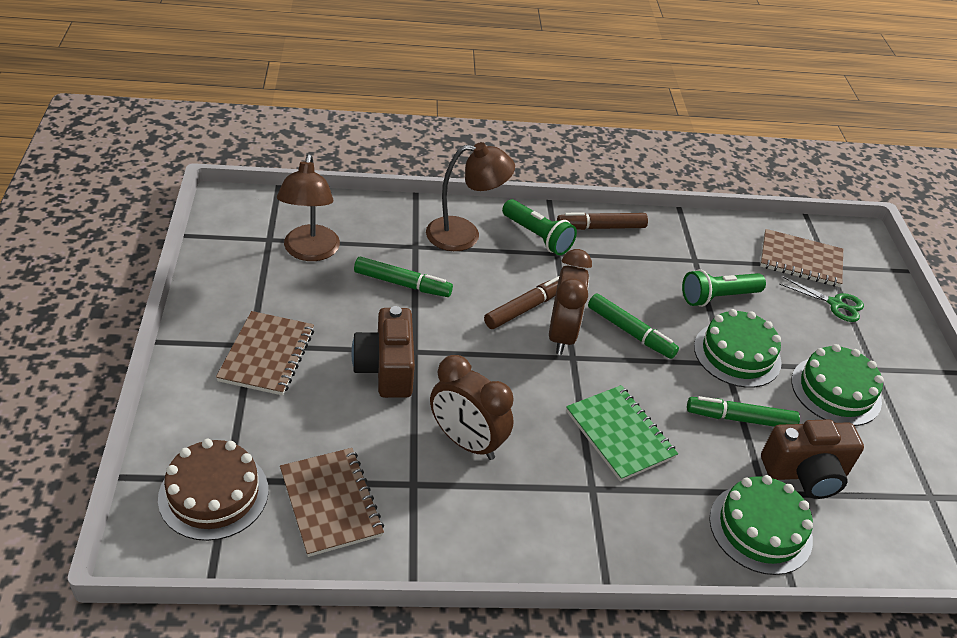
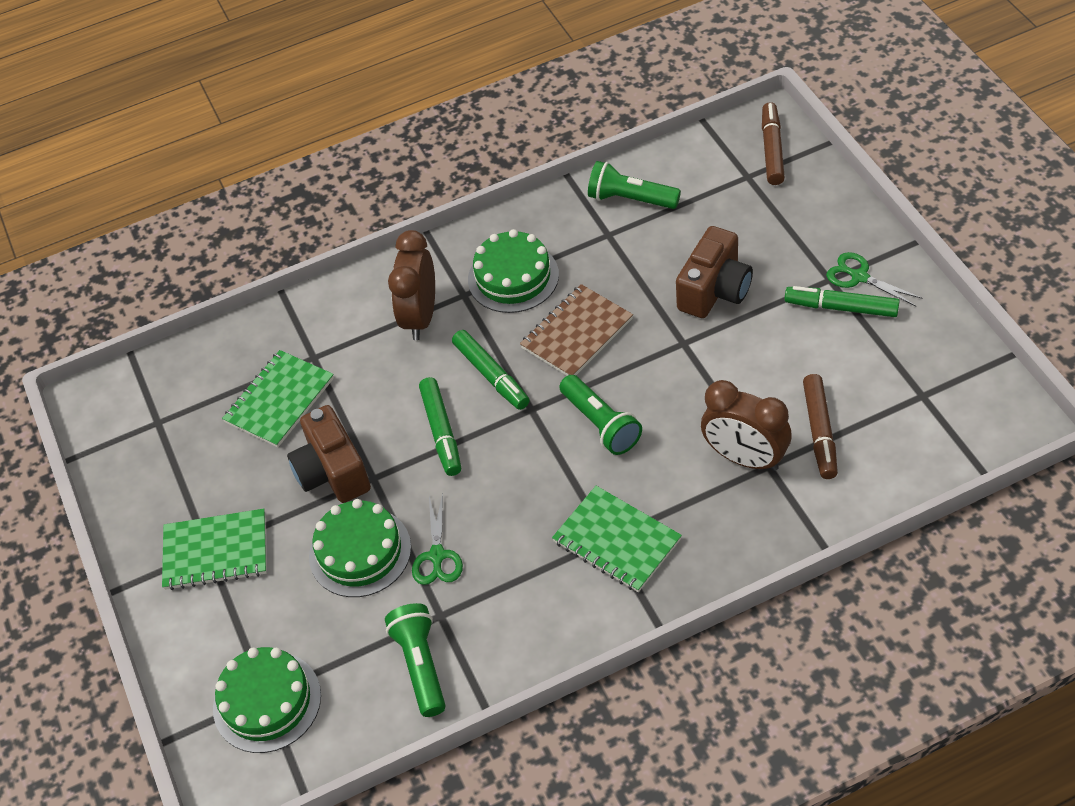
brown cake: 1 -> 0
brown lamp: 2 -> 0
brown notebook: 3 -> 1
green flashlight: 2 -> 3
green notebook: 1 -> 3
green scissors: 1 -> 2

